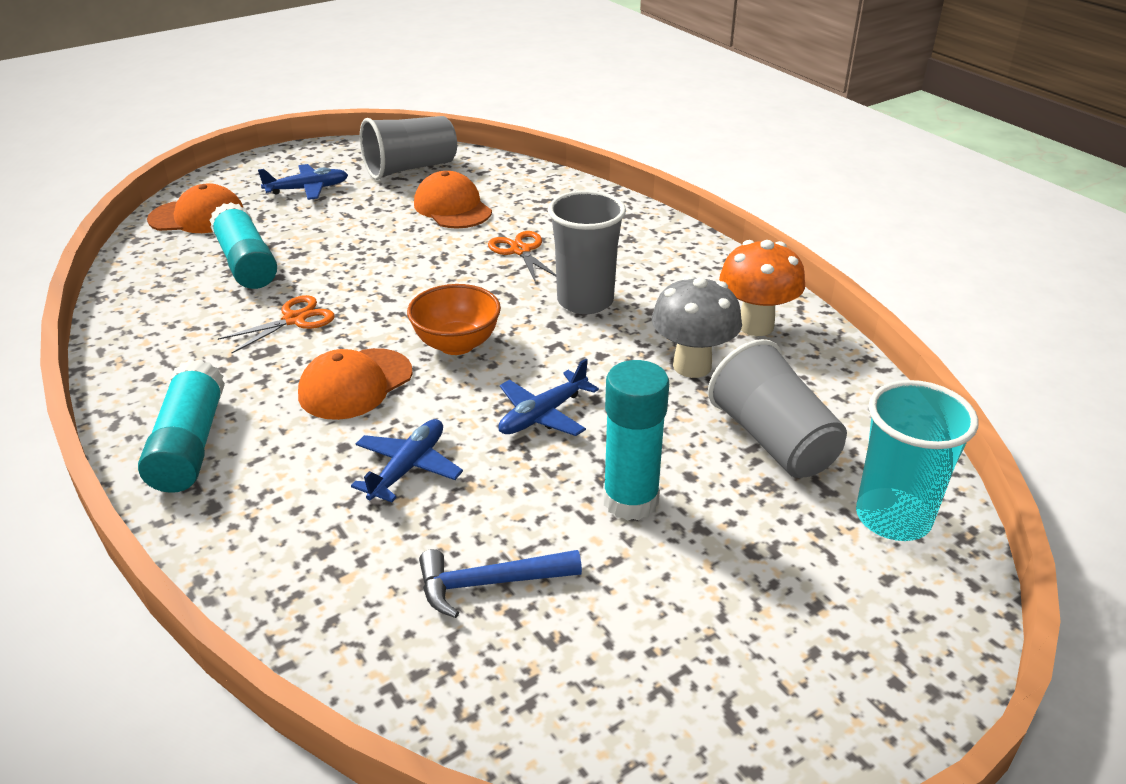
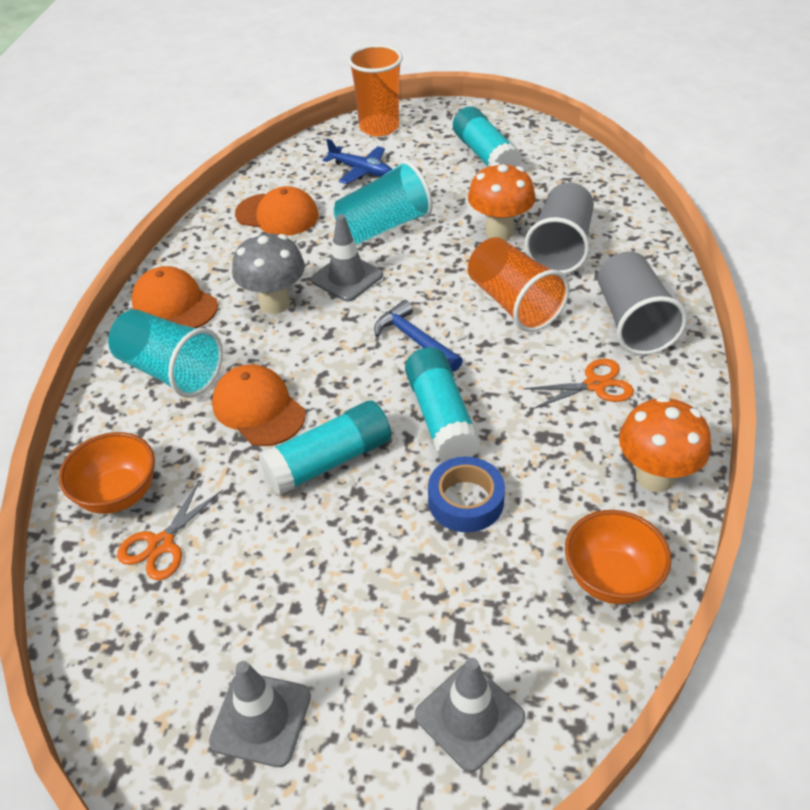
blue plane: 3 -> 1
blue tape: 0 -> 1
grey cup: 3 -> 2
grey traffic cone: 0 -> 3
orange bowl: 1 -> 2
orange cup: 0 -> 2
orange mushroom: 1 -> 2
turquoise cup: 1 -> 2

